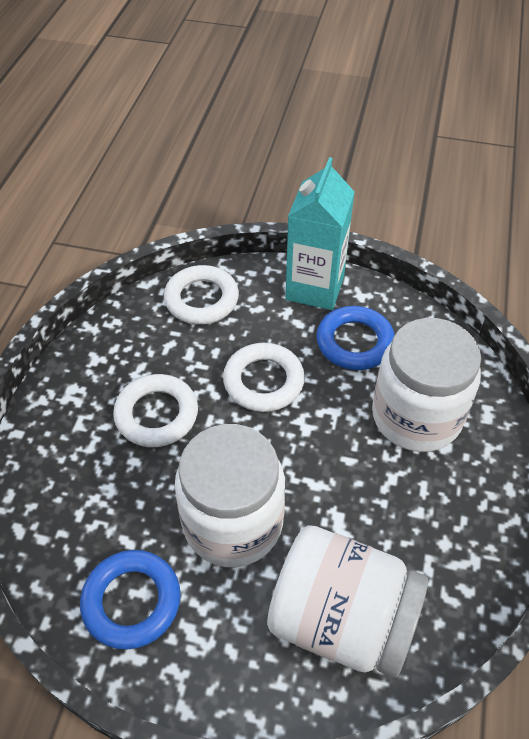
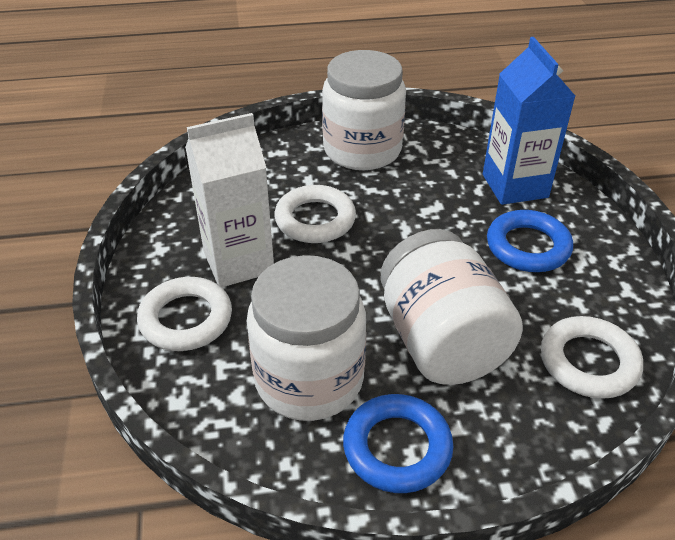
blue carton: 0 -> 1
turquoise carton: 1 -> 0
white carton: 0 -> 1

